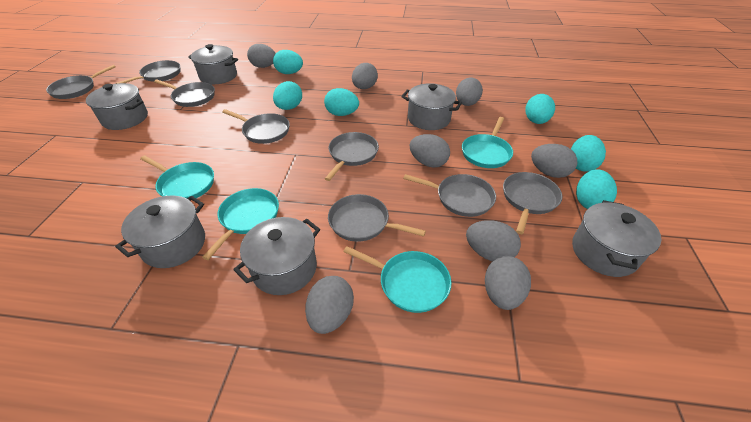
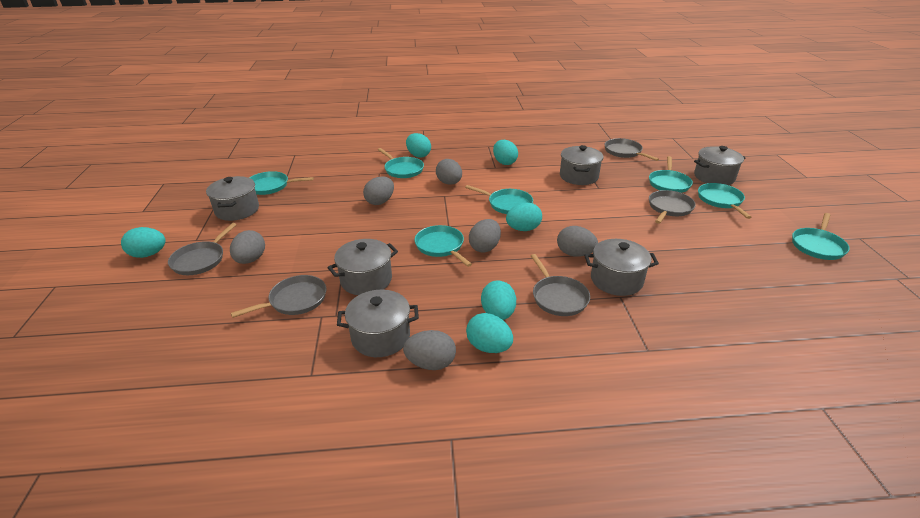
grey egg: 8 -> 6
grey pan: 8 -> 5
turquoise pan: 4 -> 7

